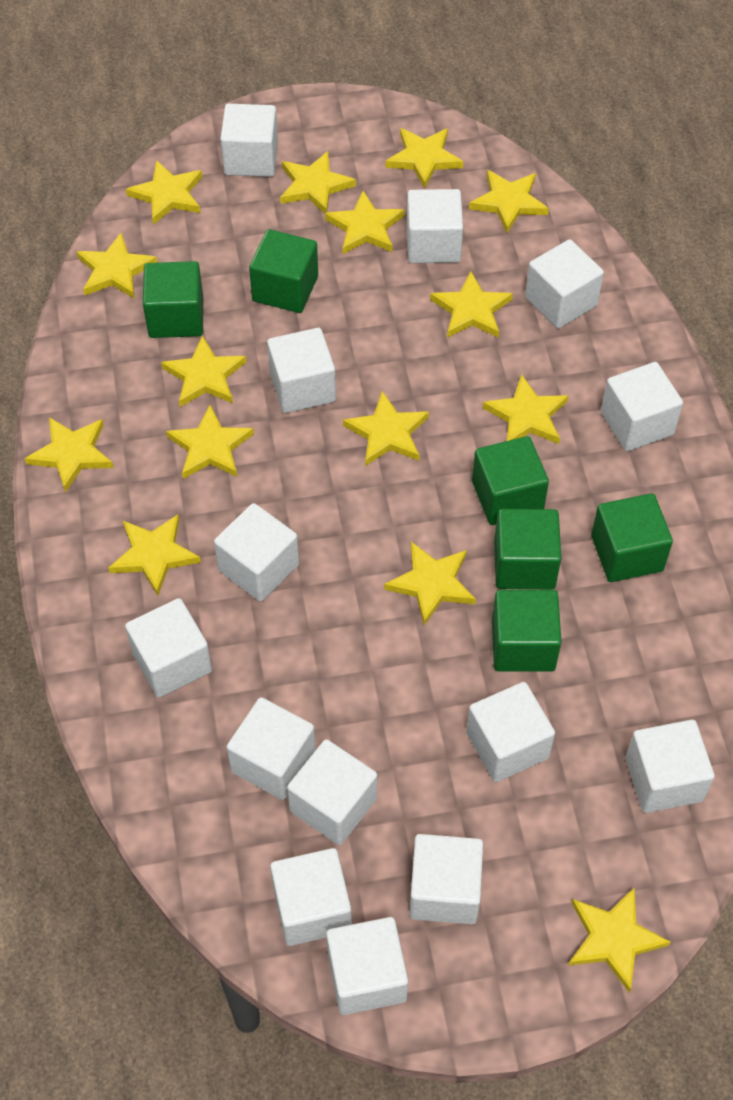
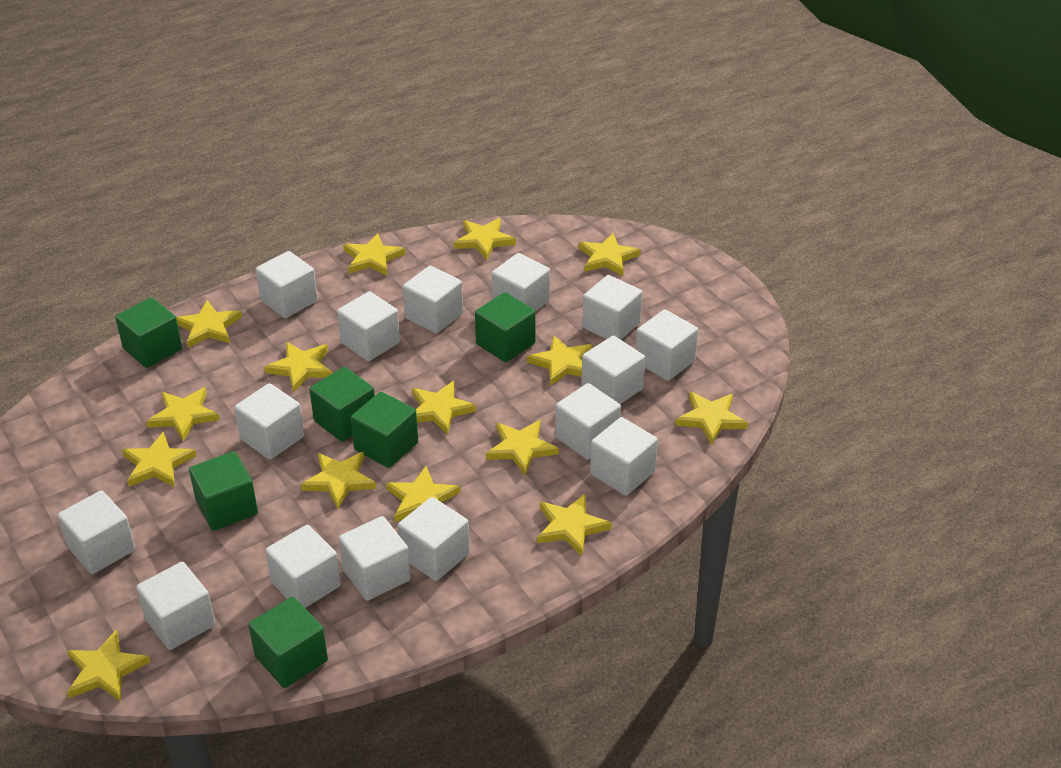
white cube: 14 -> 15

